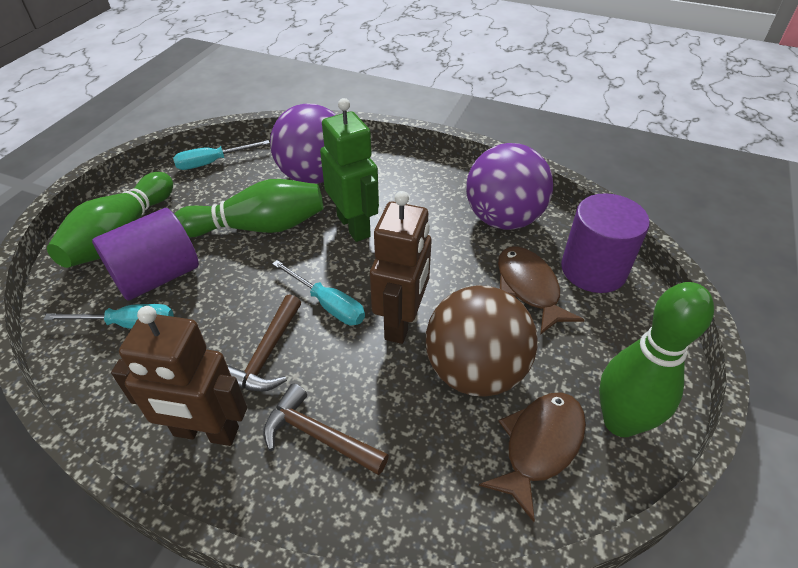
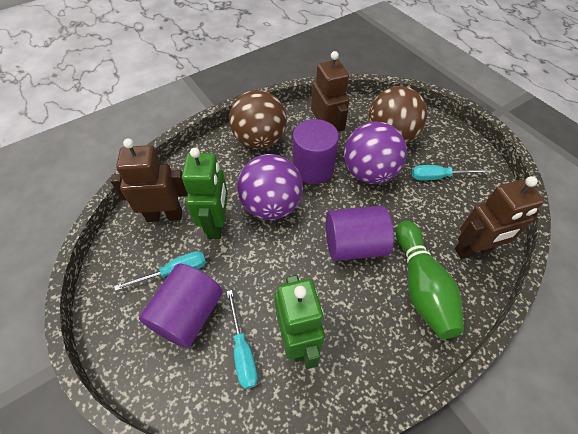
brown ball: 1 -> 2
brown fish: 2 -> 0
brown hammer: 2 -> 0
brown robot: 2 -> 3
green bowling pin: 3 -> 1
green robot: 1 -> 2
purple cylinder: 2 -> 3

